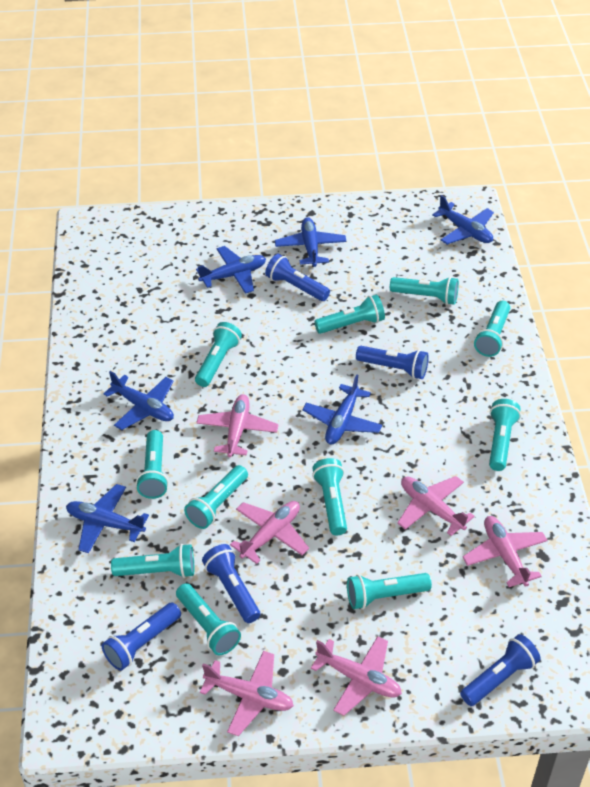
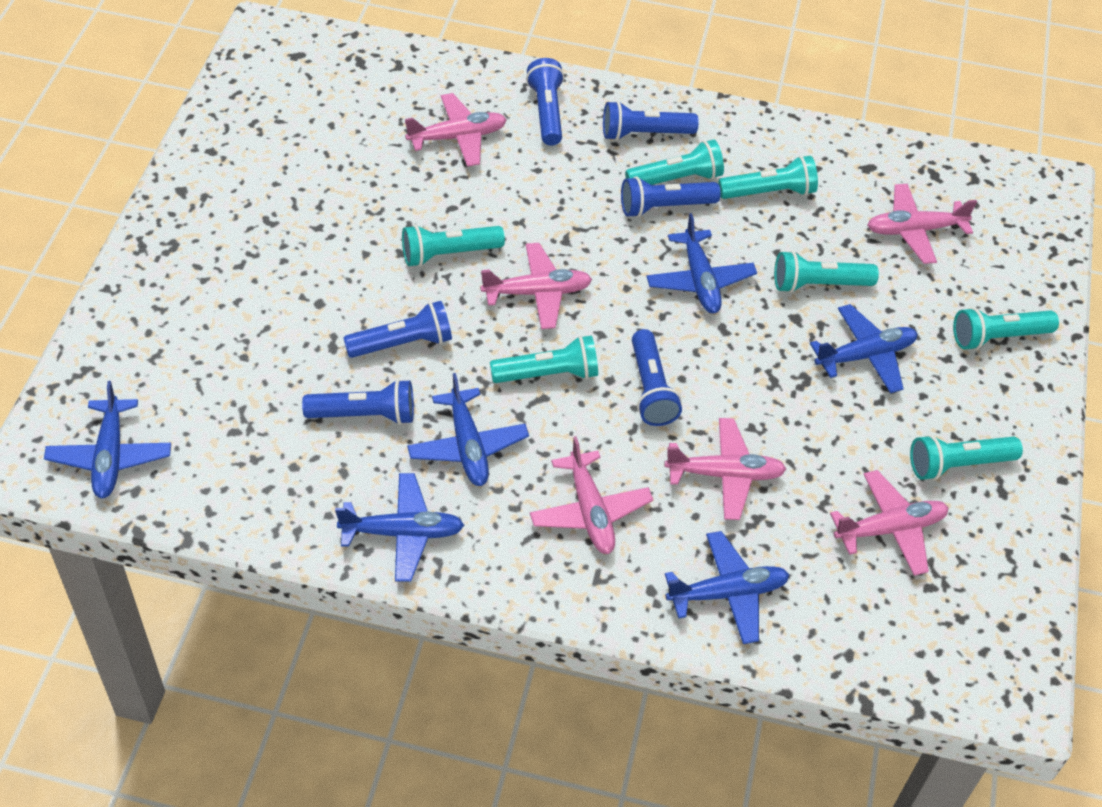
blue flashlight: 5 -> 6
turquoise flashlight: 11 -> 7

